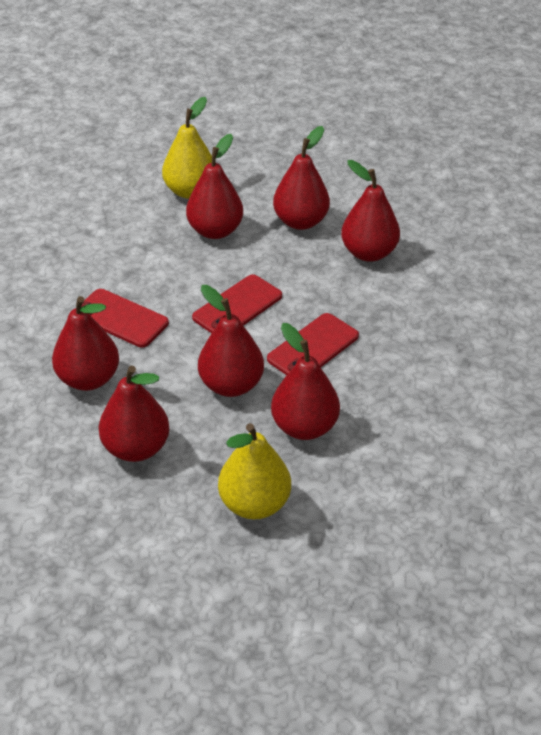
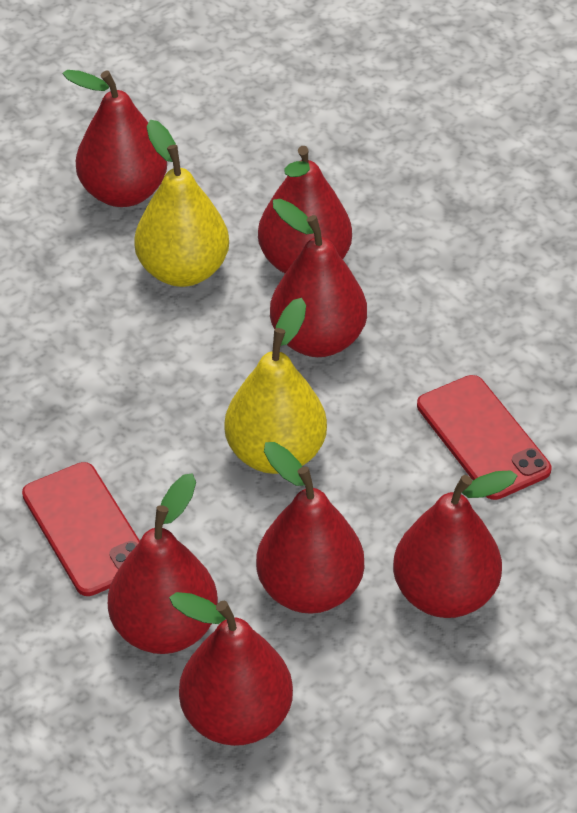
red phone: 3 -> 2

